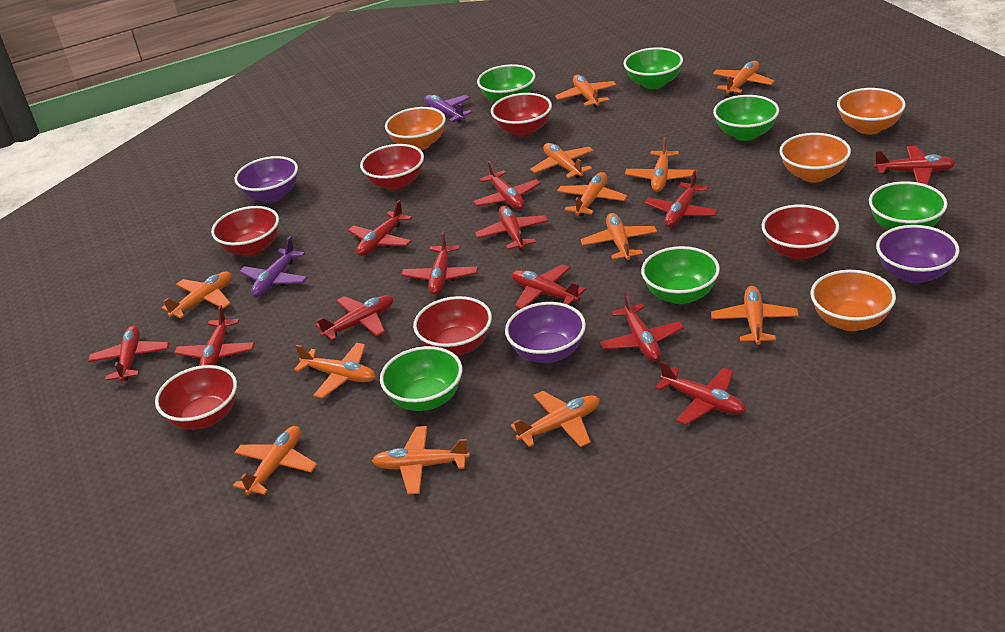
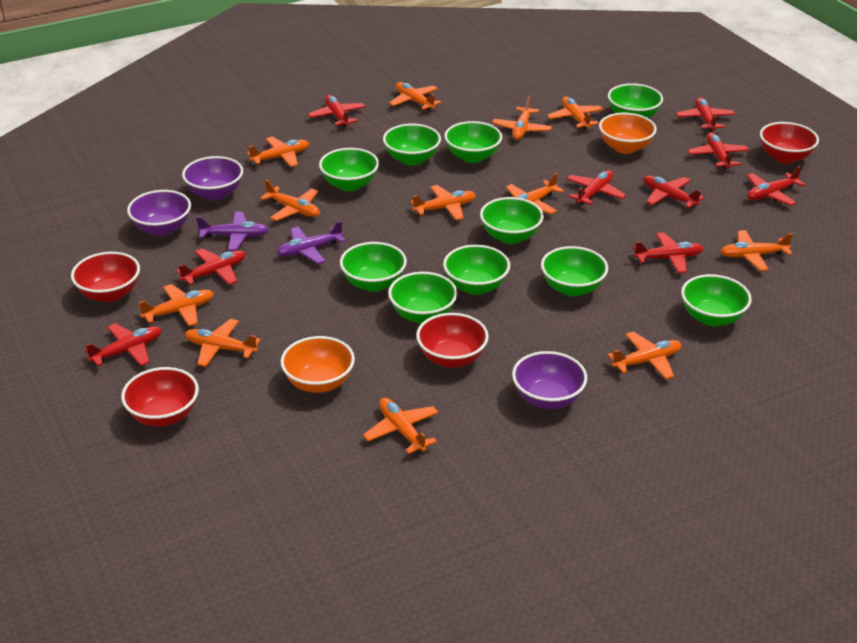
green bowl: 6 -> 10
orange bowl: 4 -> 2
red bowl: 6 -> 4
red plane: 12 -> 9

